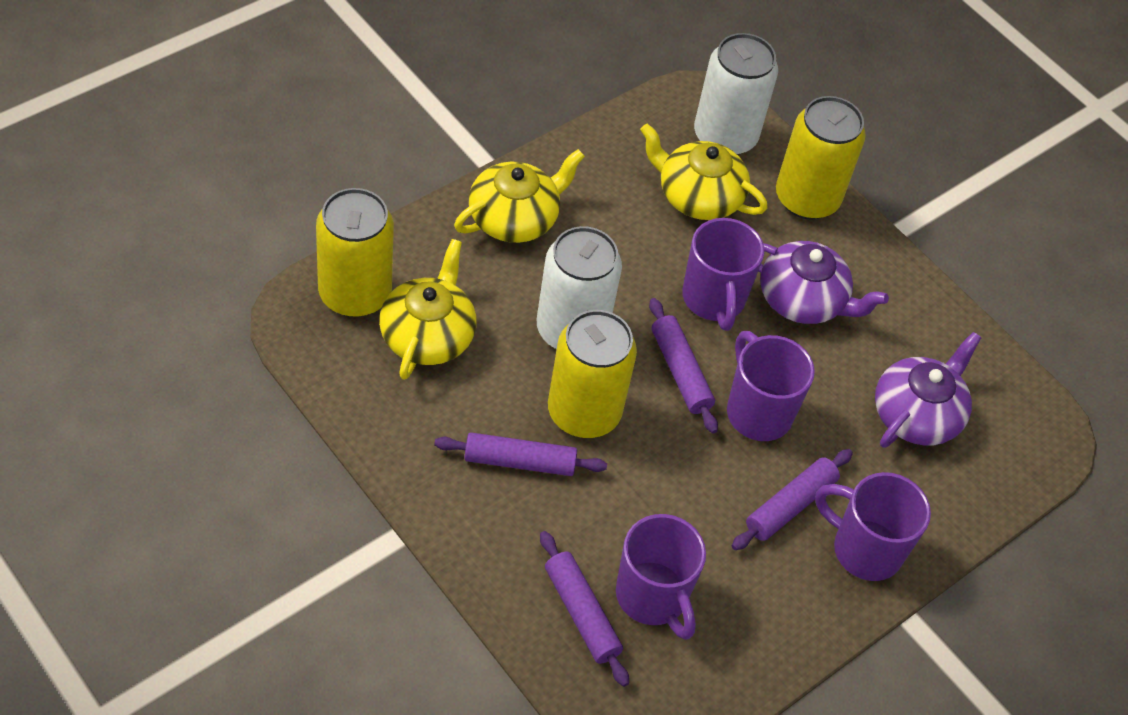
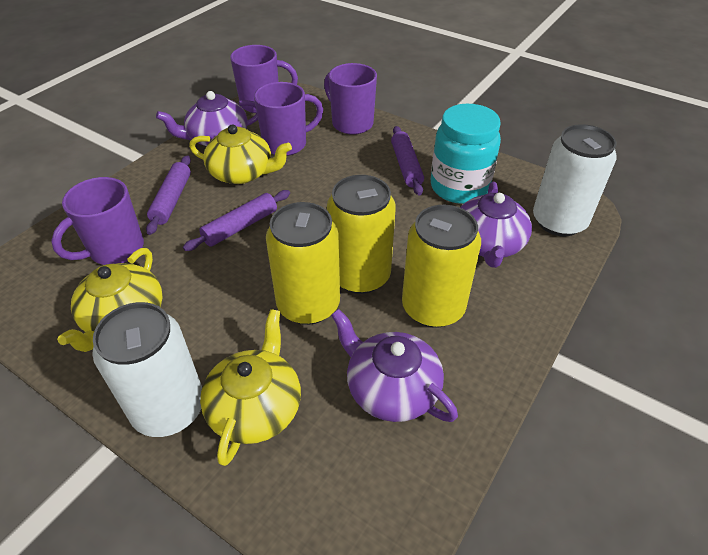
purple rolling pin: 4 -> 3
purple teapot: 2 -> 3
turquoise jar: 0 -> 1

